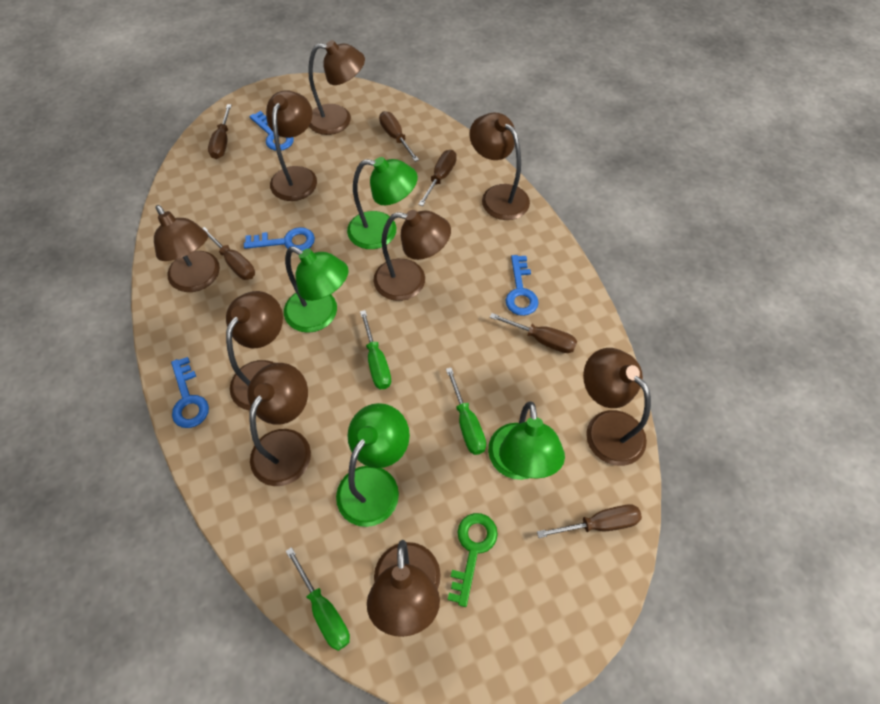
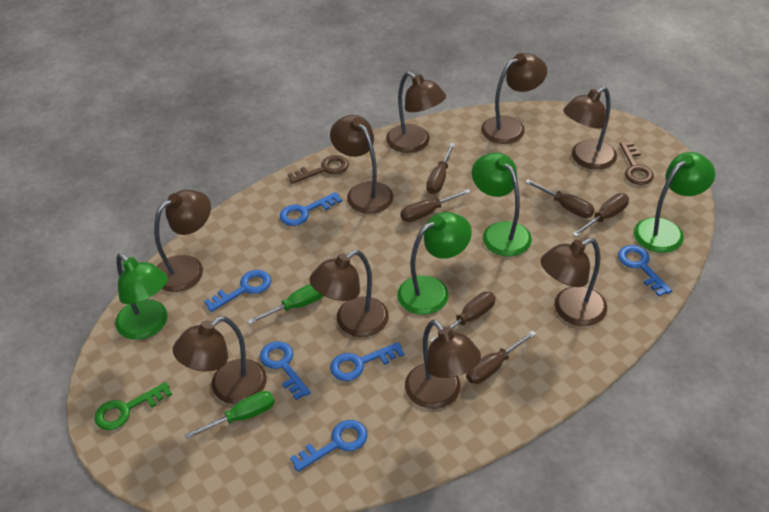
blue key: 4 -> 6
brown key: 0 -> 2
green screwdriver: 3 -> 2

